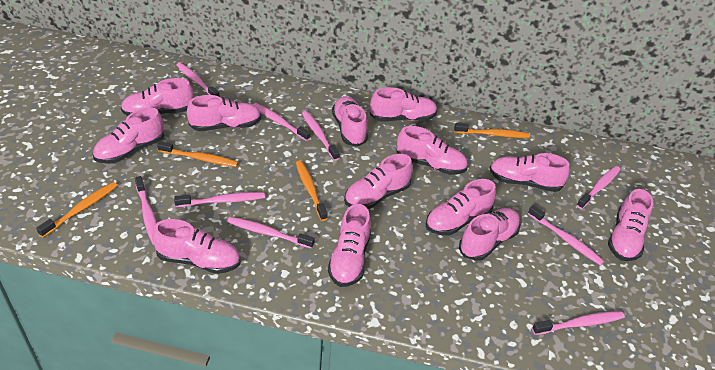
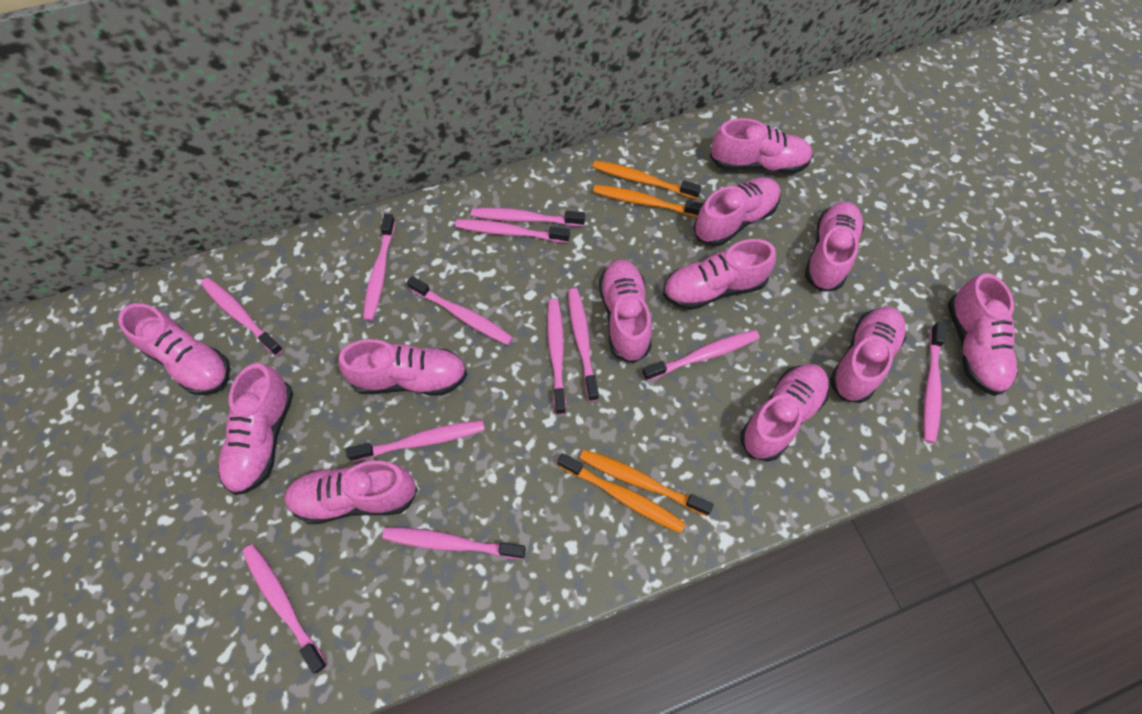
pink shoe: 13 -> 12
pink toothbrush: 9 -> 12

